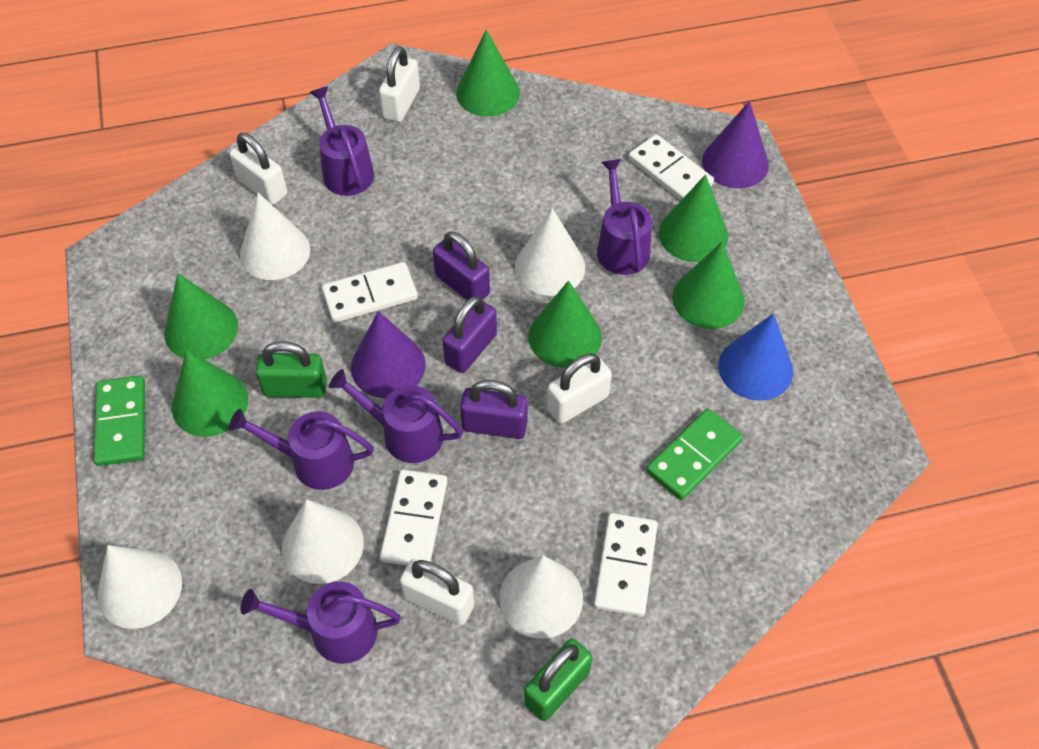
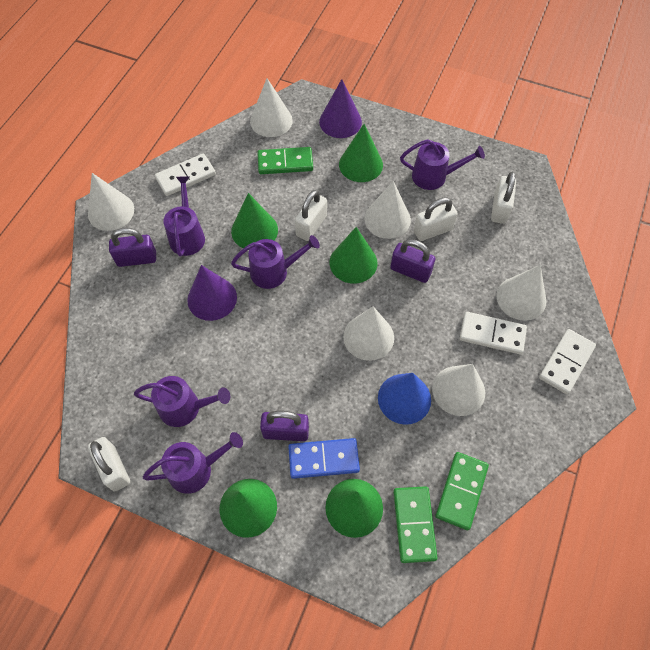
blue domino: 0 -> 1
green cone: 6 -> 5
green domino: 2 -> 3
green padlock: 2 -> 0
white cone: 5 -> 6
white domino: 4 -> 3

